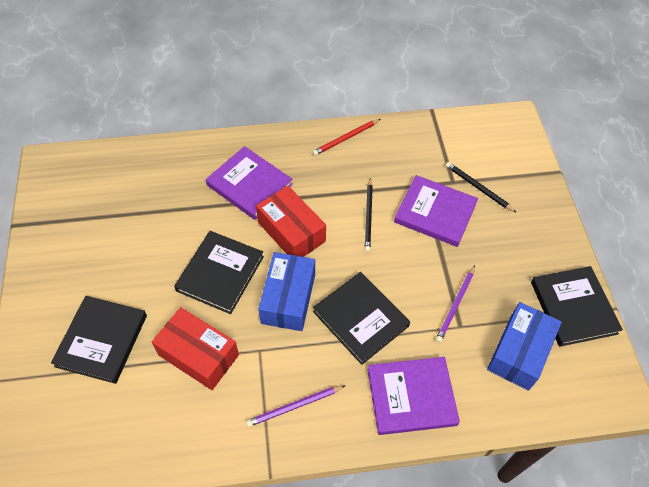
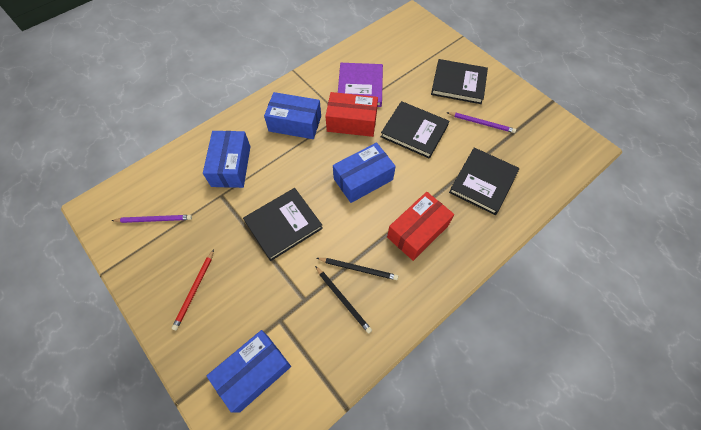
blue box: 2 -> 4
purple book: 3 -> 1

